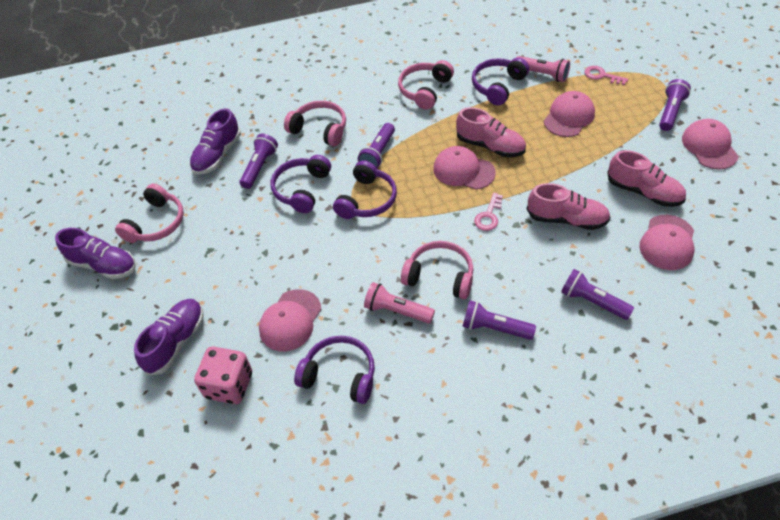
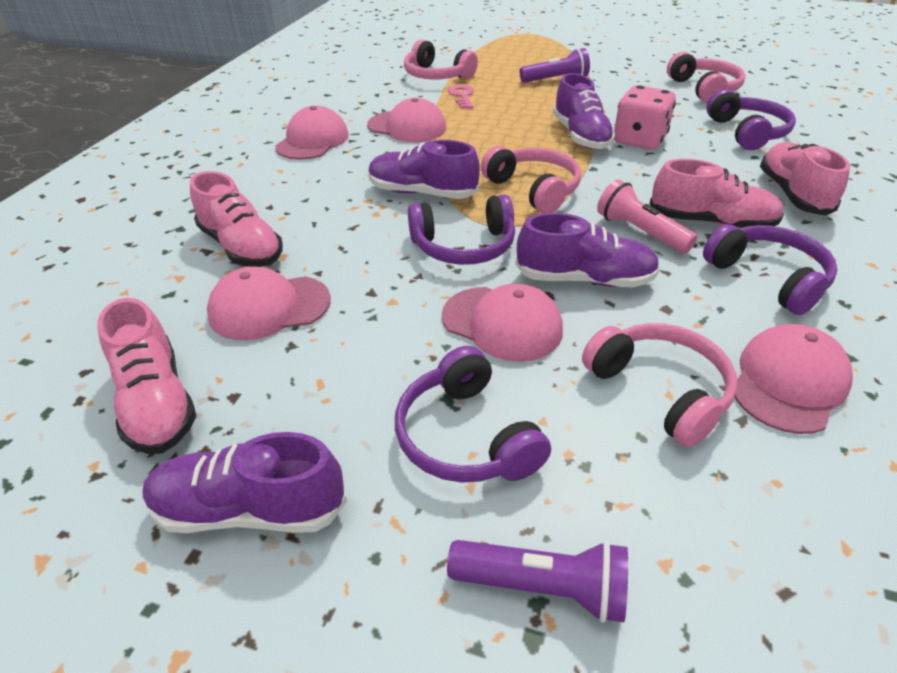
pink flashlight: 2 -> 1
pink key: 2 -> 1
pink shoe: 3 -> 4
purple flashlight: 5 -> 2
purple shoe: 3 -> 4

